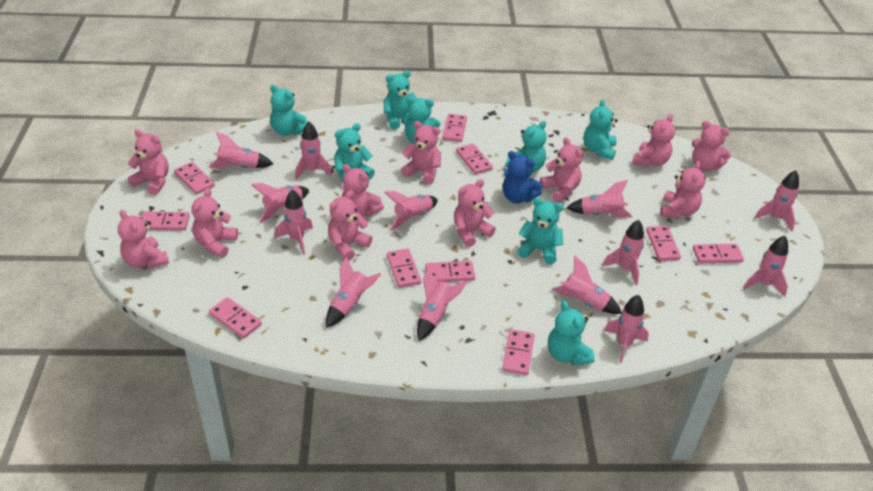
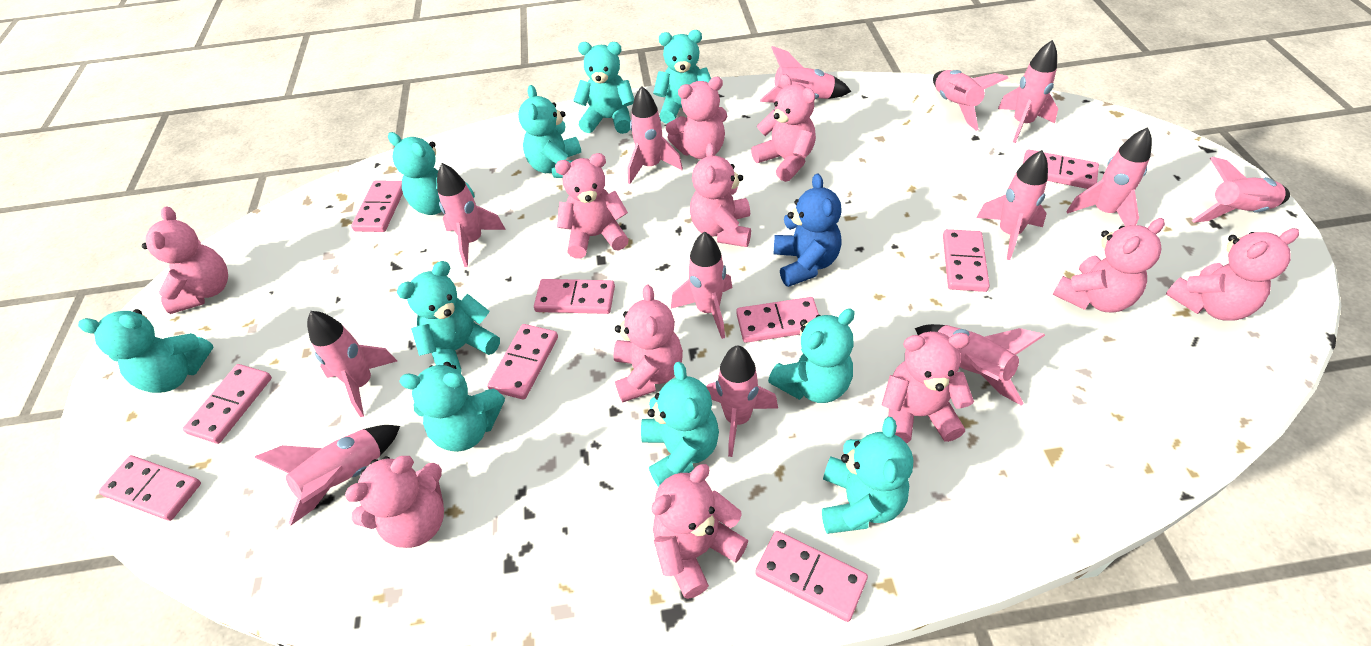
pink domino: 10 -> 9
turquoise teddy bear: 8 -> 10

